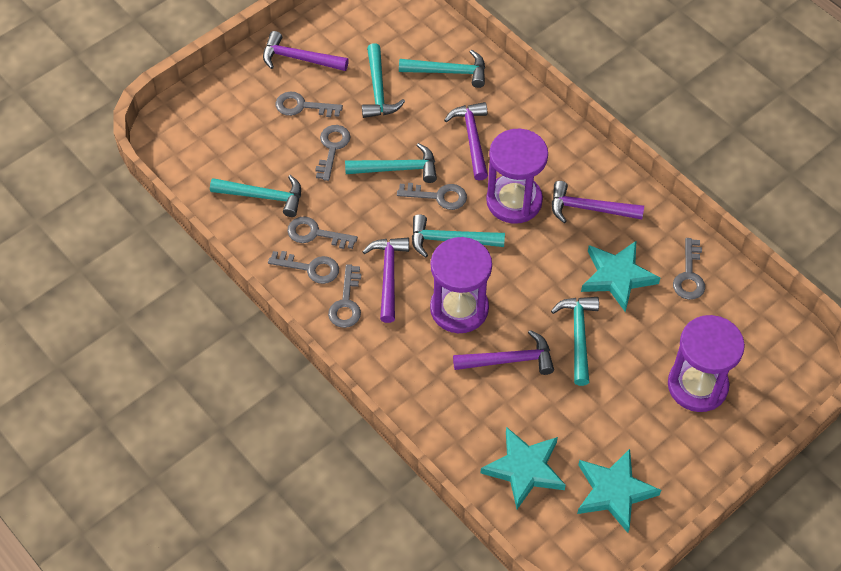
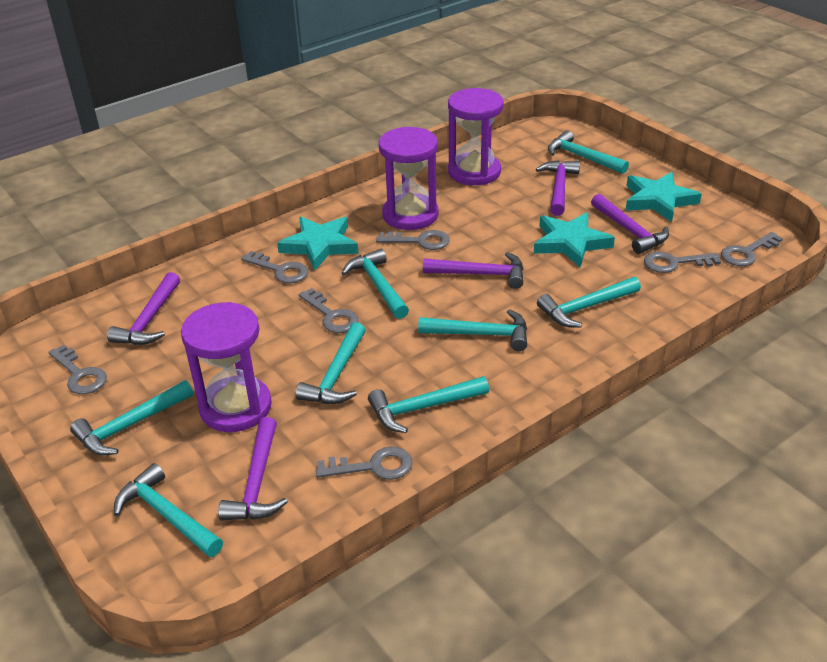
turquoise hammer: 6 -> 8

